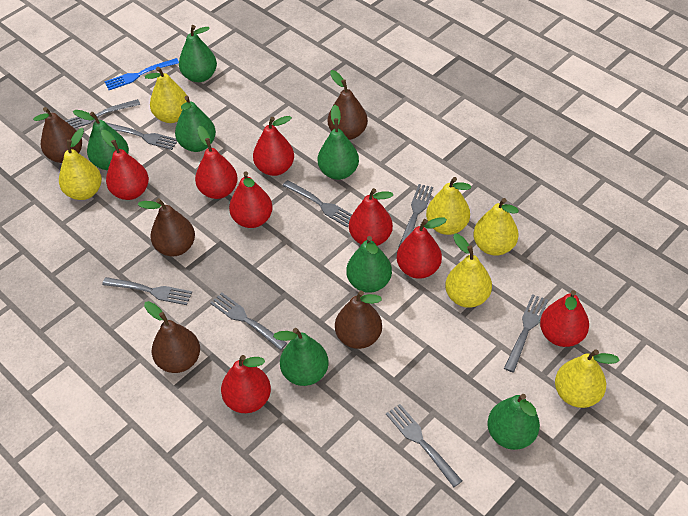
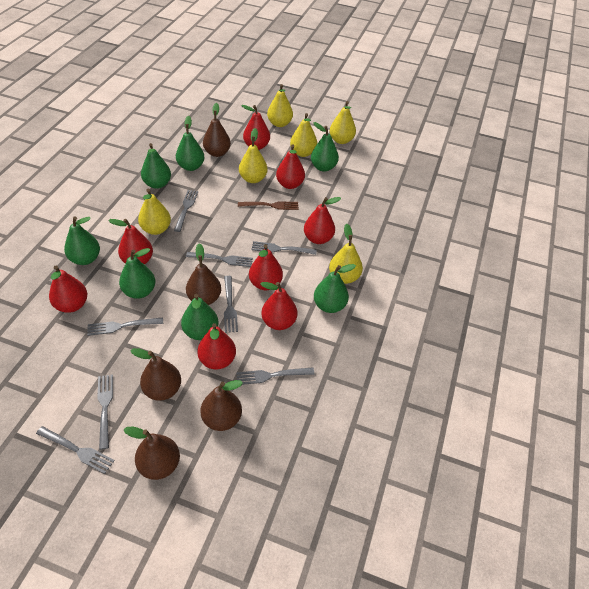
blue fork: 1 -> 0
brown fork: 0 -> 1

